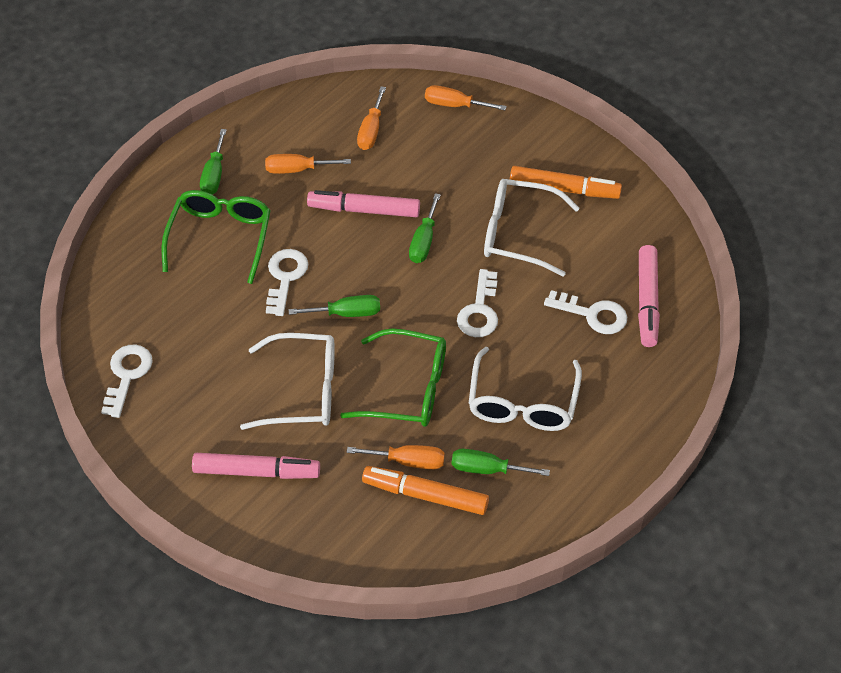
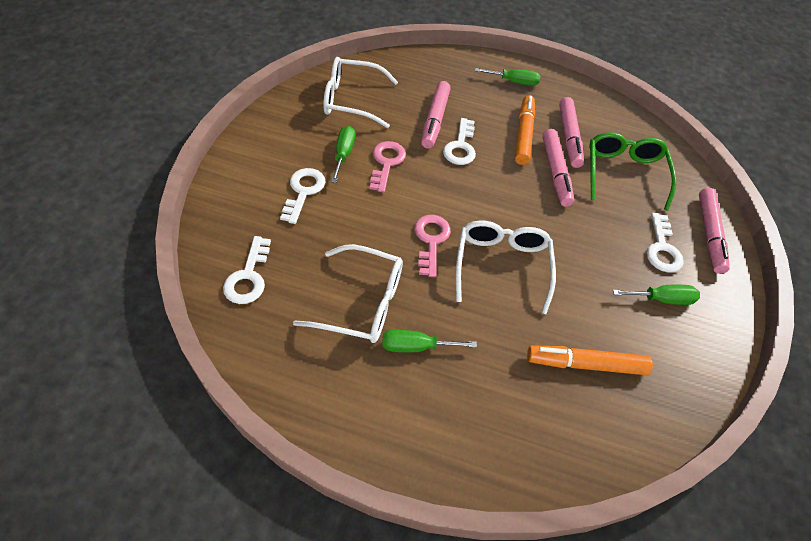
green glasses: 2 -> 1
orange screwdriver: 4 -> 0
pink key: 0 -> 2
pink marker: 3 -> 4

